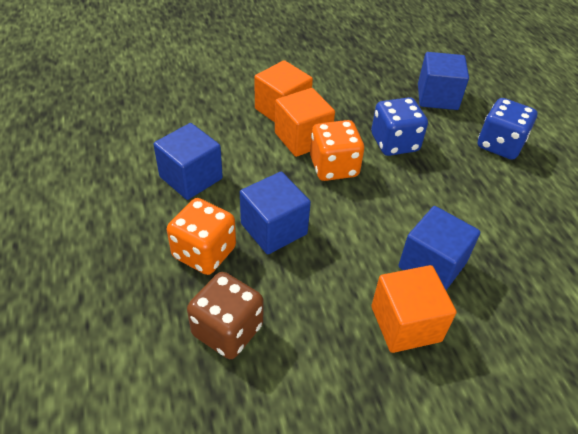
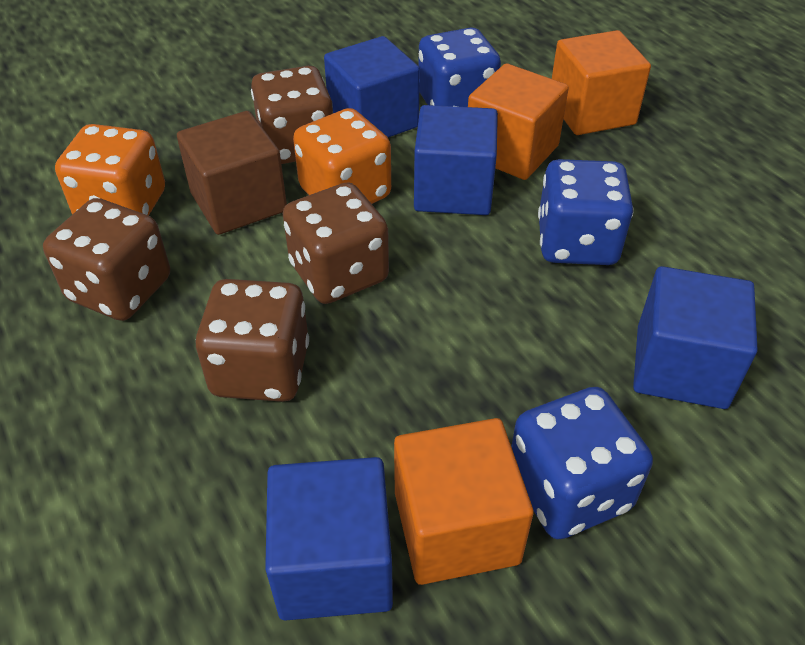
blue dice: 2 -> 3
brown cube: 0 -> 1
brown dice: 1 -> 4

